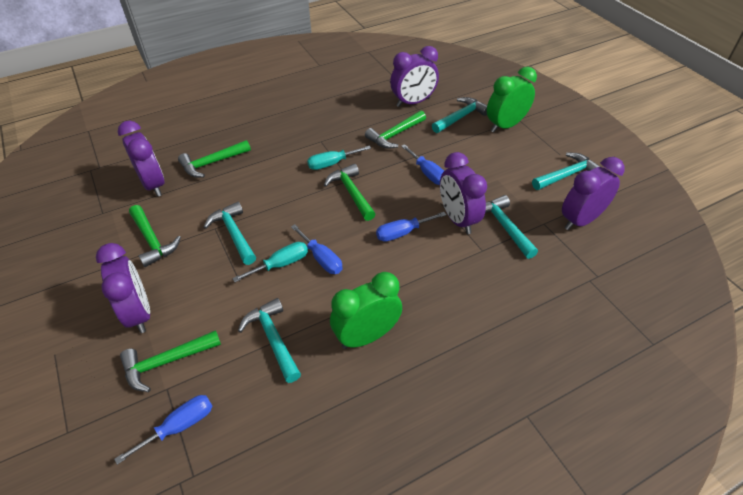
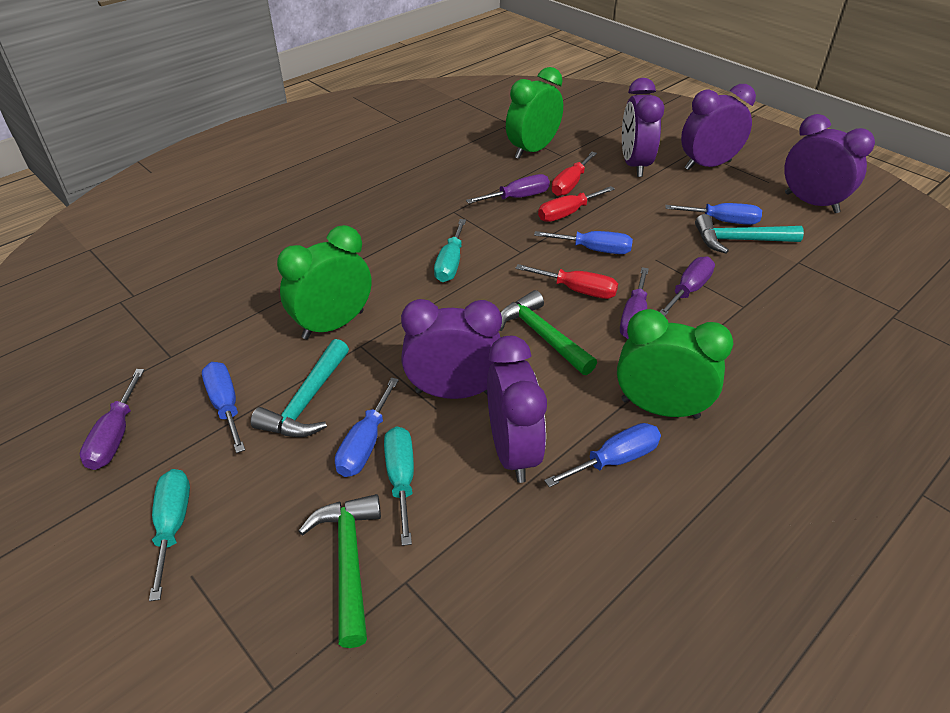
blue screwdriver: 4 -> 5
green clock: 2 -> 3
green hammer: 5 -> 2
purple screwdriver: 0 -> 4
red screwdriver: 0 -> 3
turquoise hammer: 5 -> 2
turquoise screwdriver: 2 -> 3

